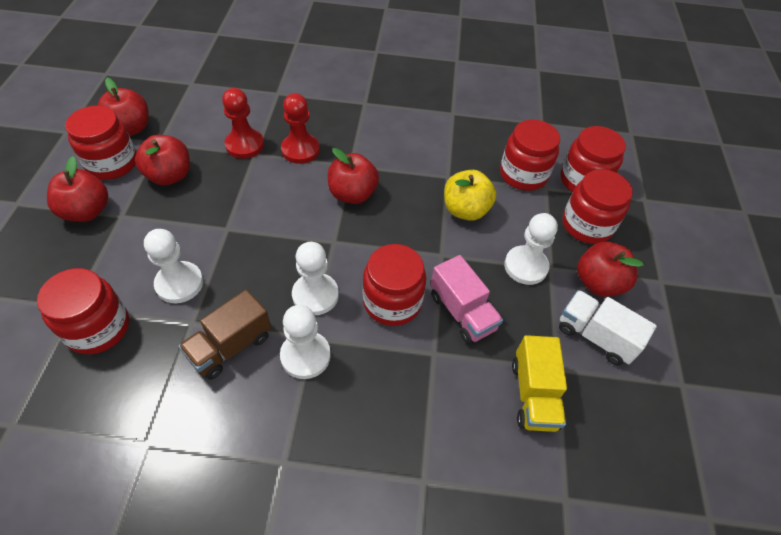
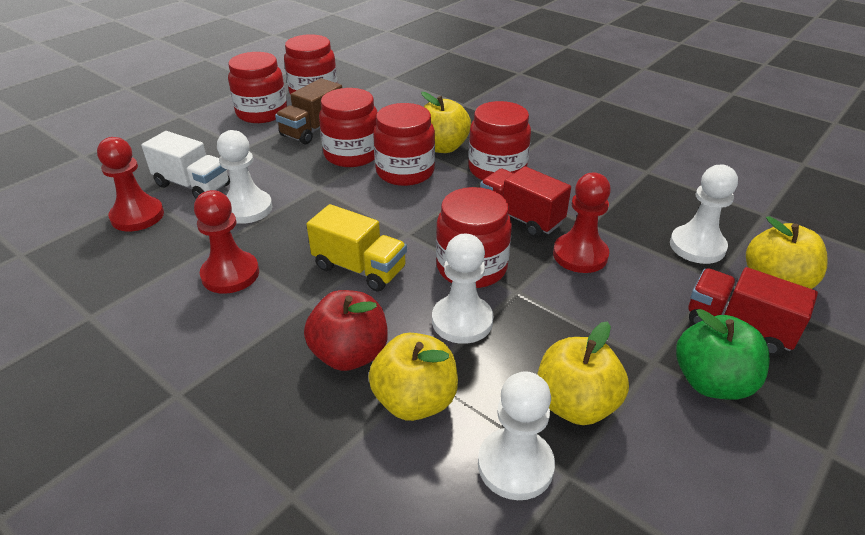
green apple: 0 -> 1
pink truck: 1 -> 0
red apple: 5 -> 1
red pawn: 2 -> 3
red truck: 0 -> 2
yellow apple: 1 -> 4

